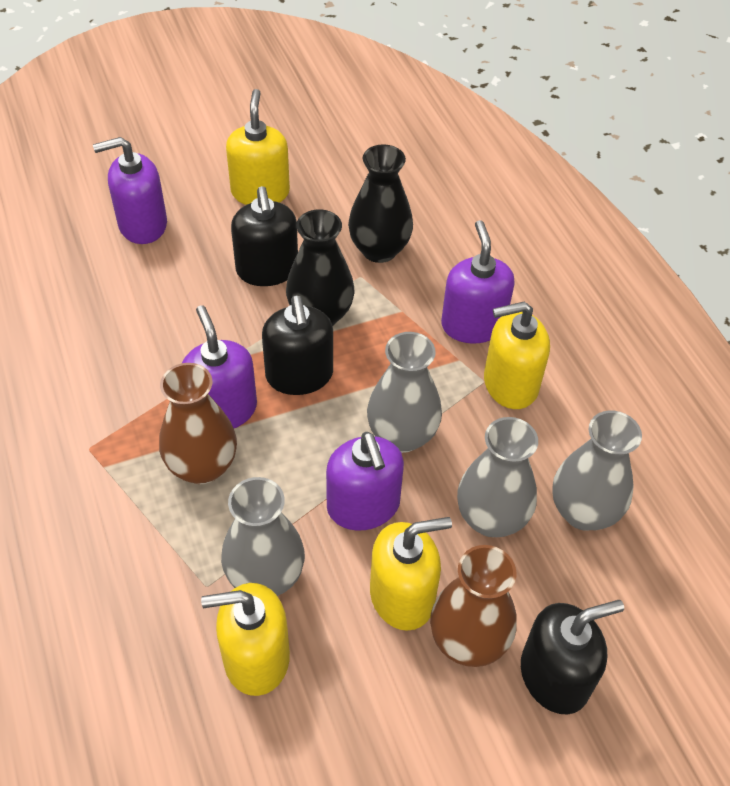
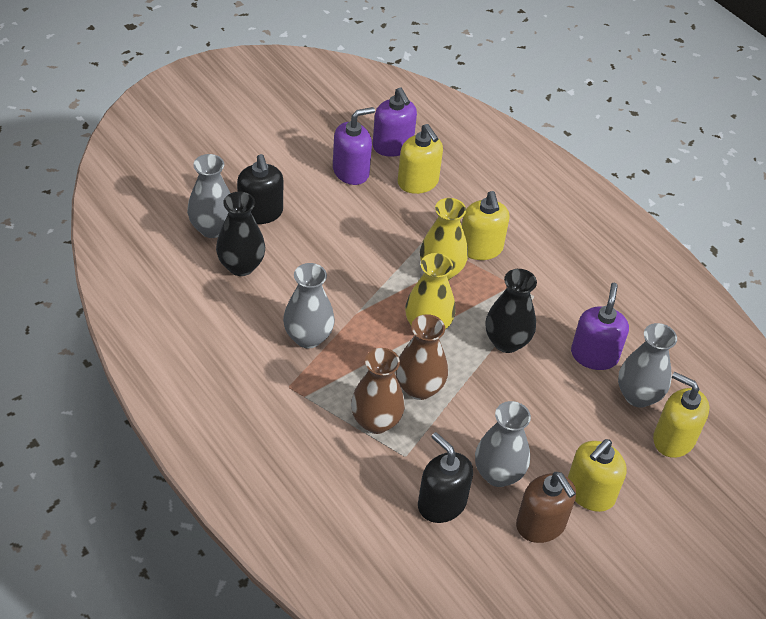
black soap dispenser: 3 -> 2
brown soap dispenser: 0 -> 1
purple soap dispenser: 4 -> 3
yellow vase: 0 -> 2

